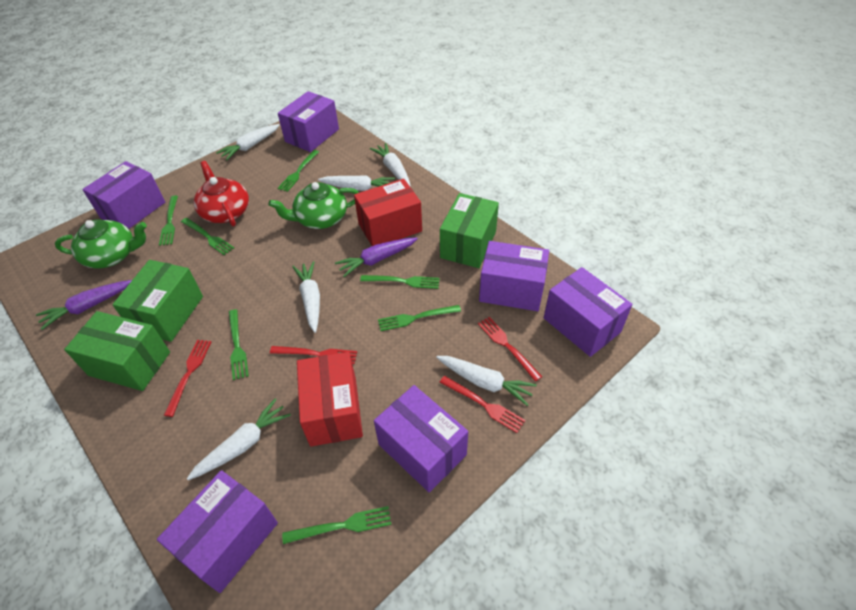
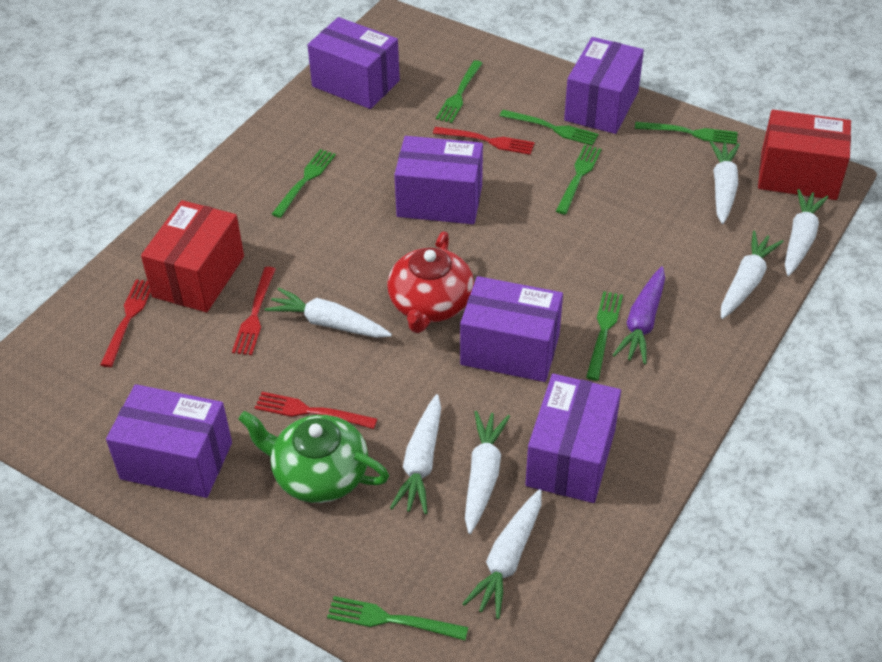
green box: 3 -> 0
green teapot: 2 -> 1
purple carrot: 2 -> 1
white carrot: 6 -> 7

